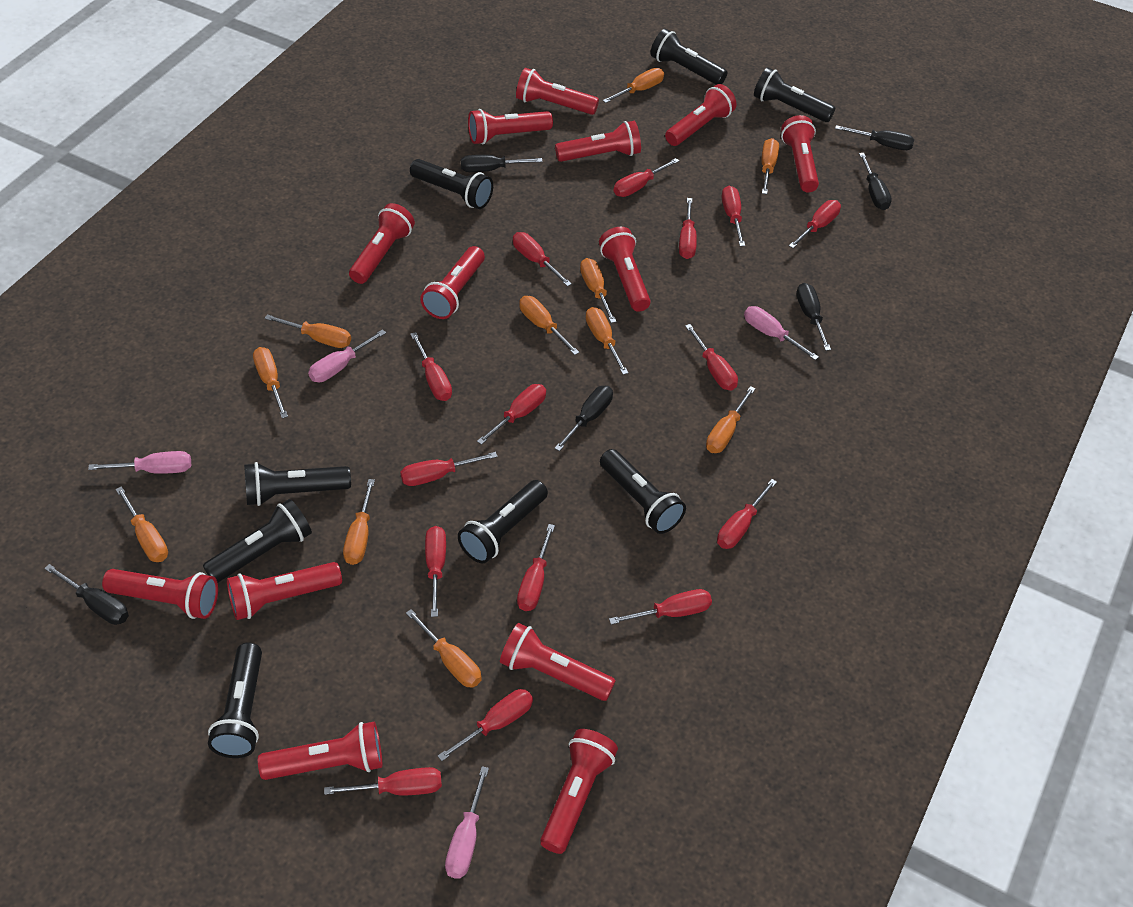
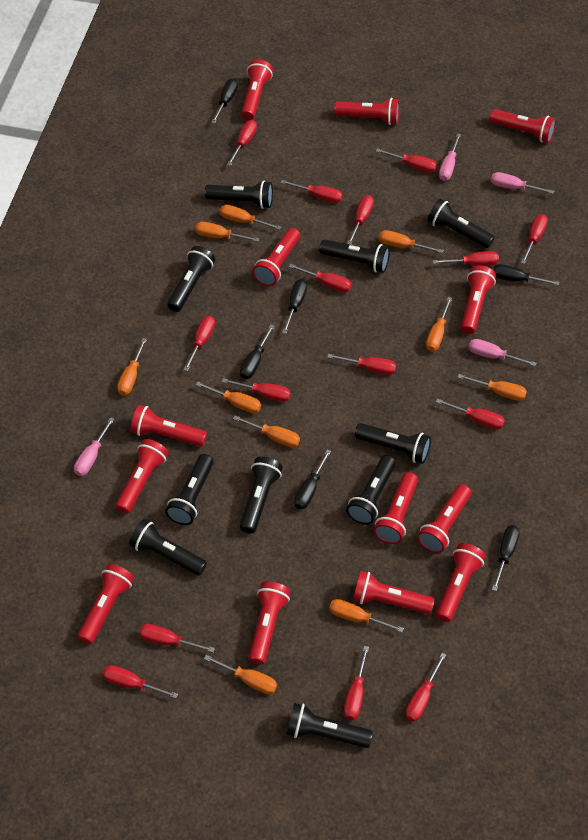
black flashlight: 8 -> 10
orange screwdriver: 11 -> 10

